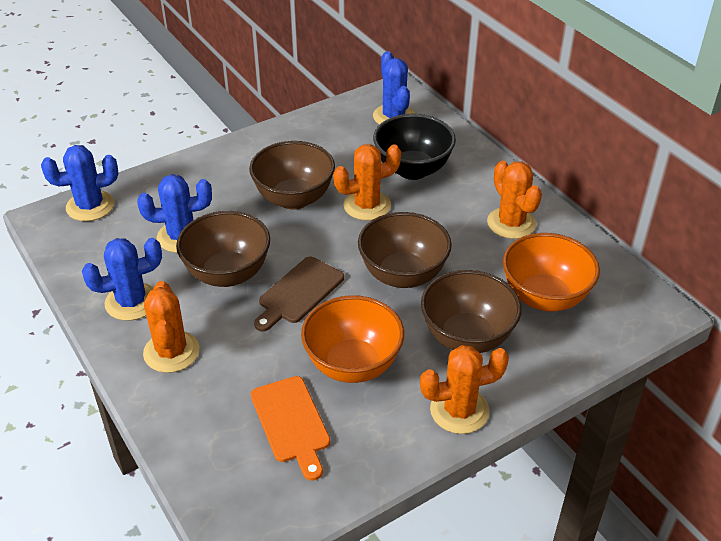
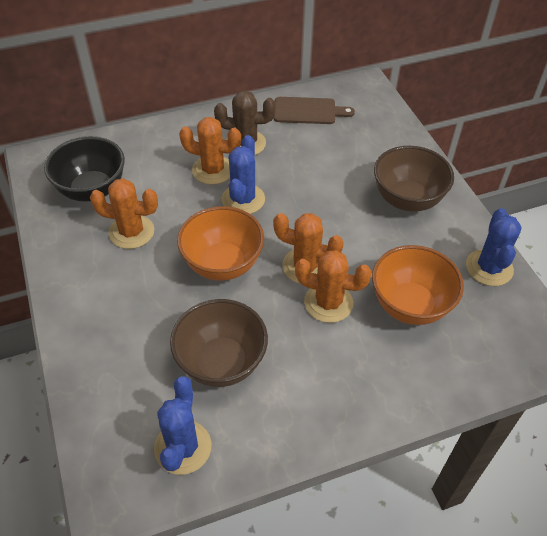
blue cactus: 4 -> 3
brown bowl: 4 -> 2
brown cactus: 0 -> 1
orange cutting board: 1 -> 0

